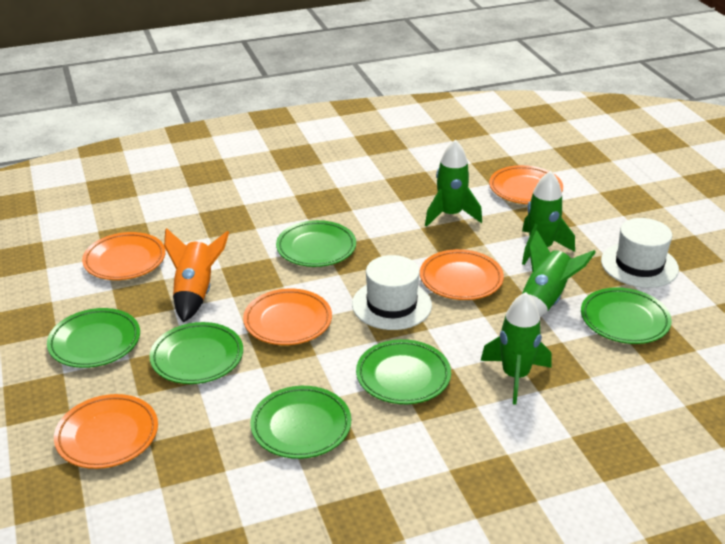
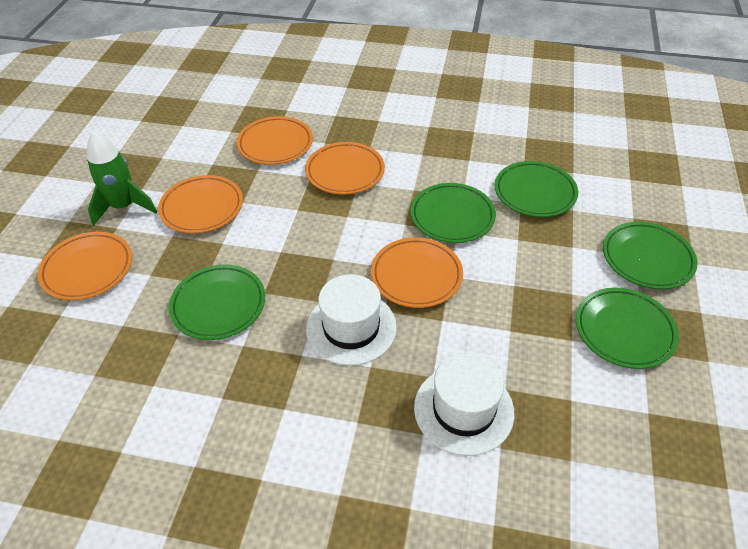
green plate: 6 -> 5
green rocket: 4 -> 1
orange rocket: 1 -> 0

